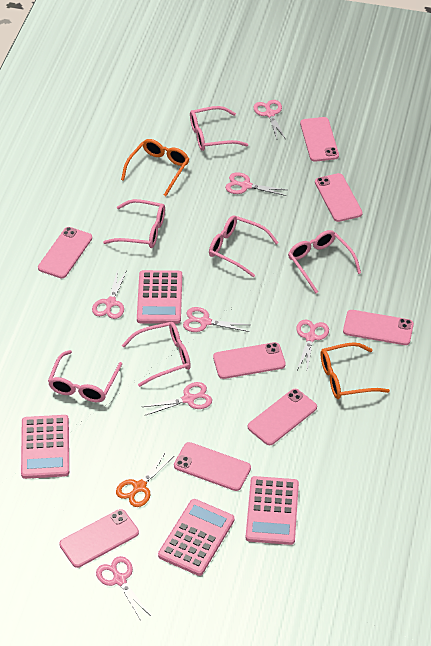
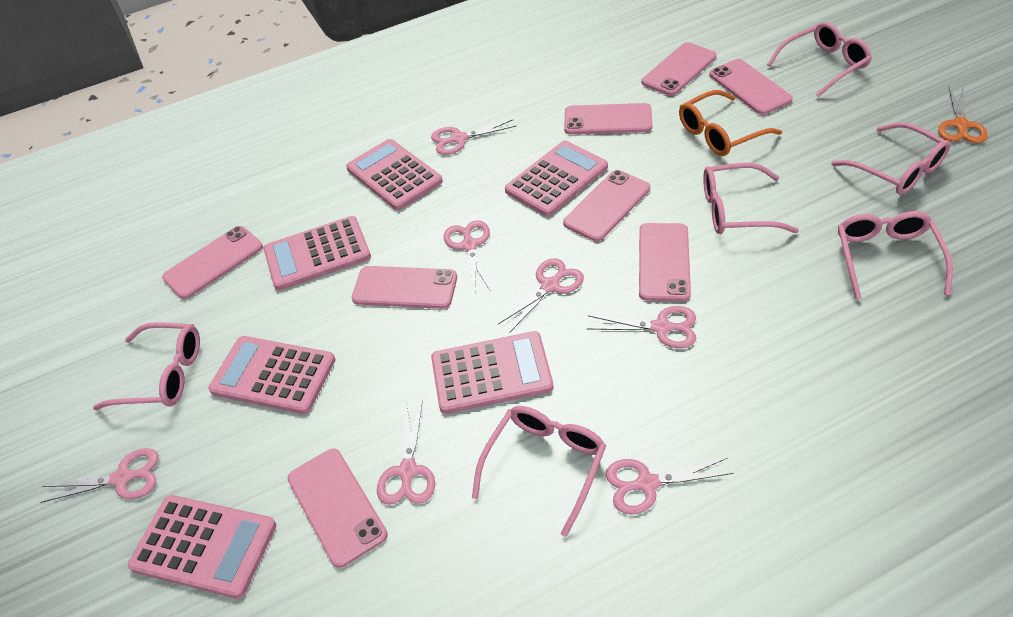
orange glasses: 2 -> 1
pink calculator: 4 -> 6

